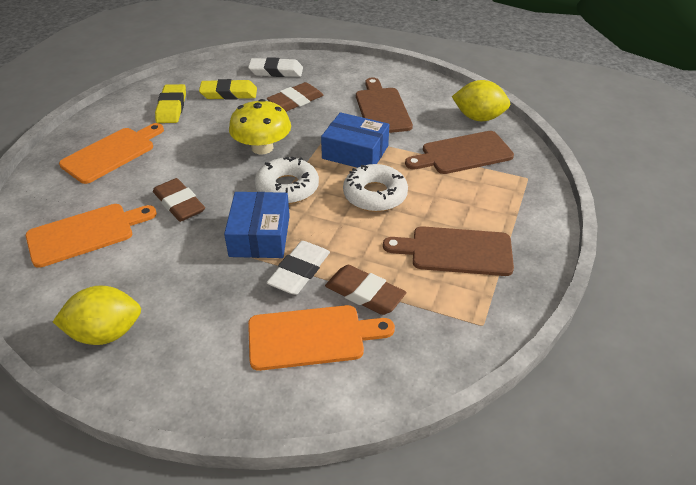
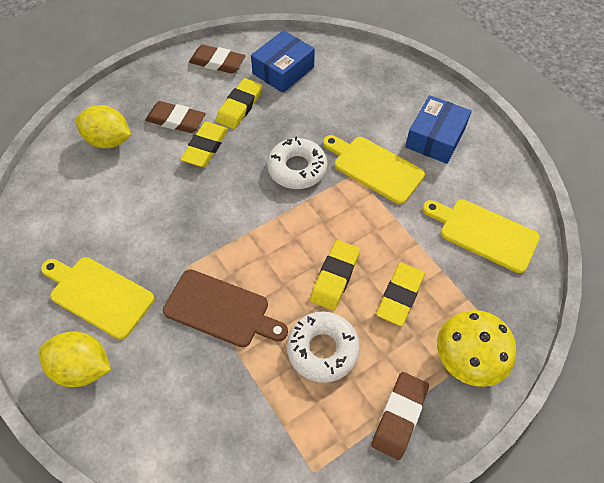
brown cutting board: 3 -> 1
orange cutting board: 3 -> 0
white eraser: 2 -> 0
yellow cutting board: 0 -> 3
yellow eraser: 2 -> 4

